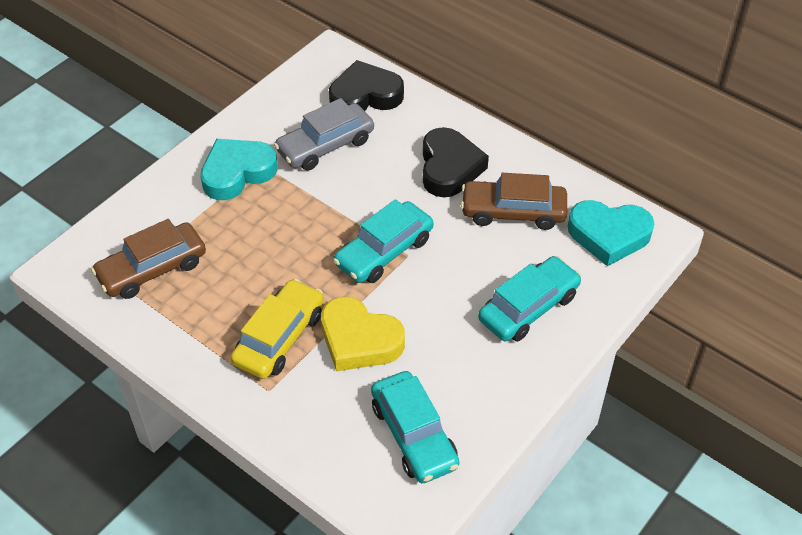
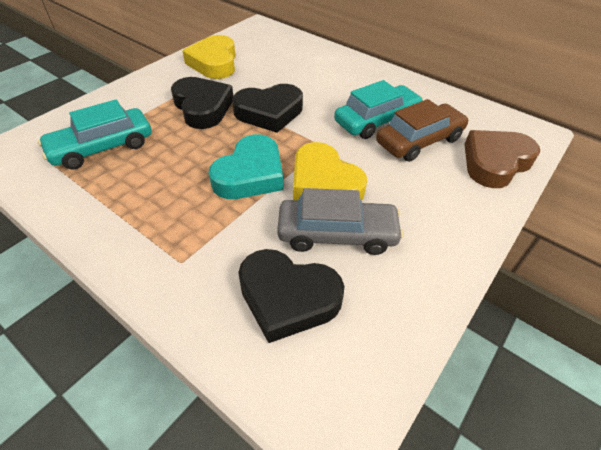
black heart: 2 -> 3
brown car: 2 -> 1
brown heart: 0 -> 1
turquoise car: 3 -> 2
turquoise heart: 2 -> 1
yellow car: 1 -> 0
yellow heart: 1 -> 2

